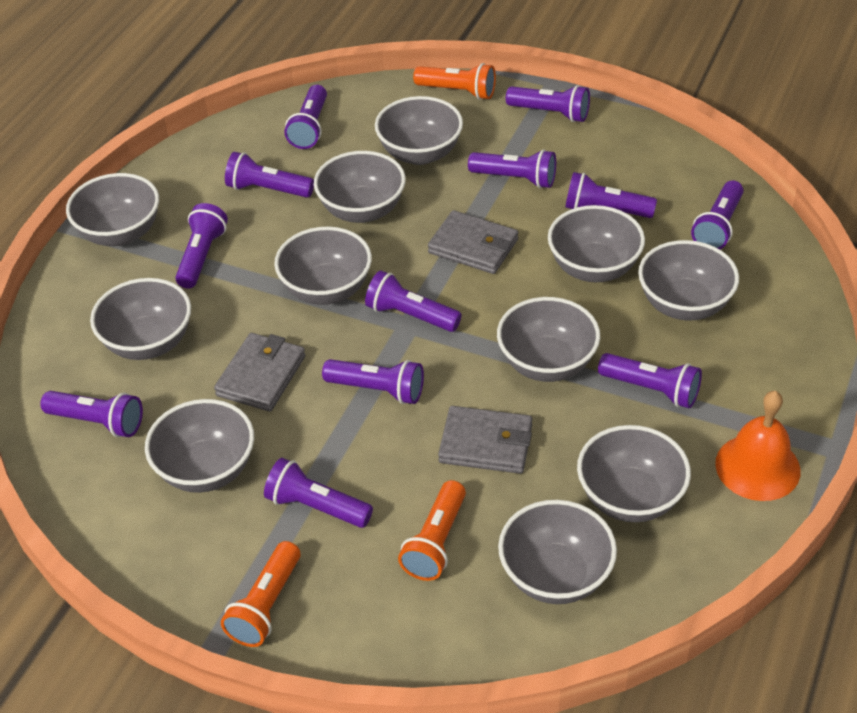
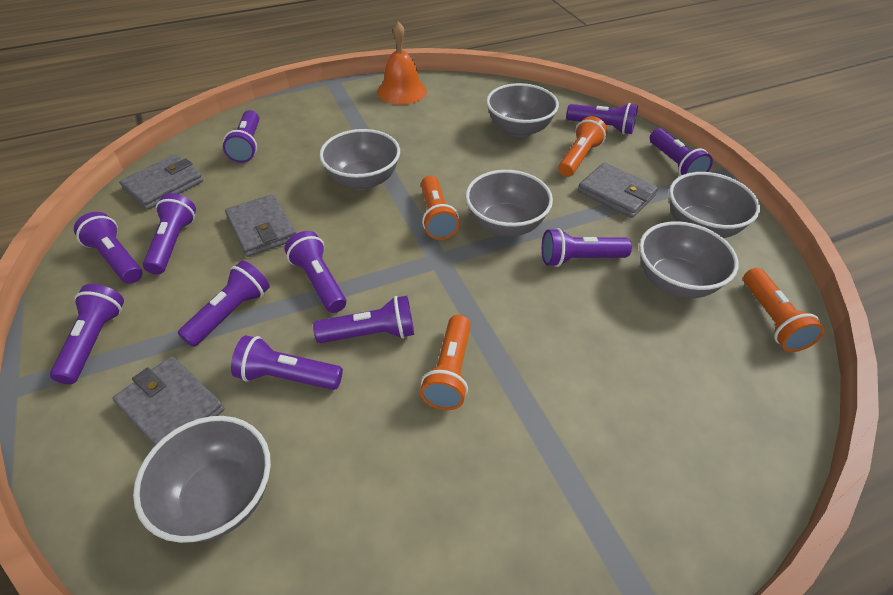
grey bowl: 11 -> 6
grey wallet: 3 -> 4
orange flashlight: 3 -> 4
purple flashlight: 12 -> 11

